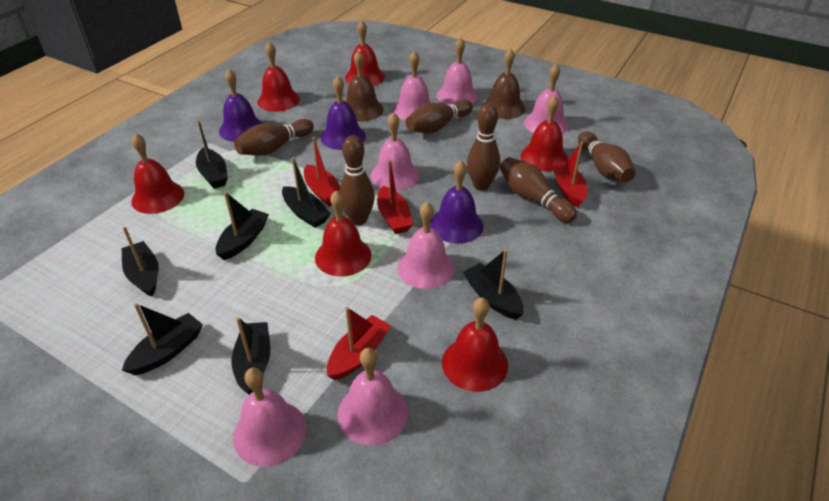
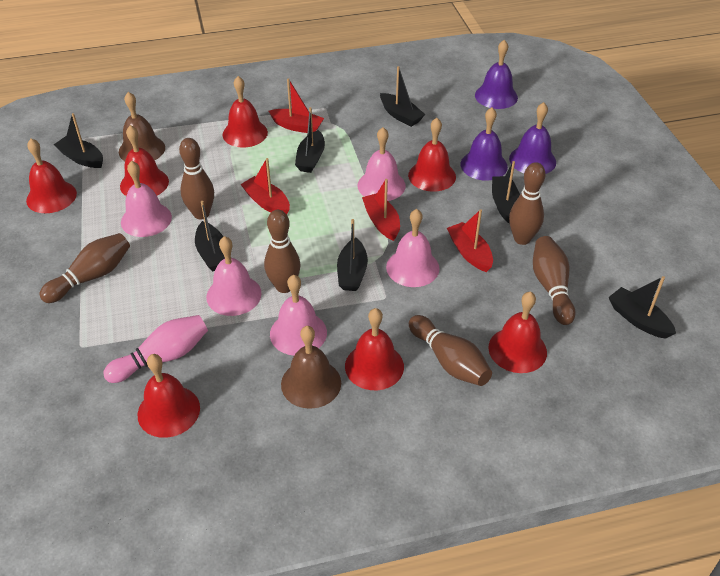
pink bell: 7 -> 5
pink bowling pin: 0 -> 1
red bell: 6 -> 7

